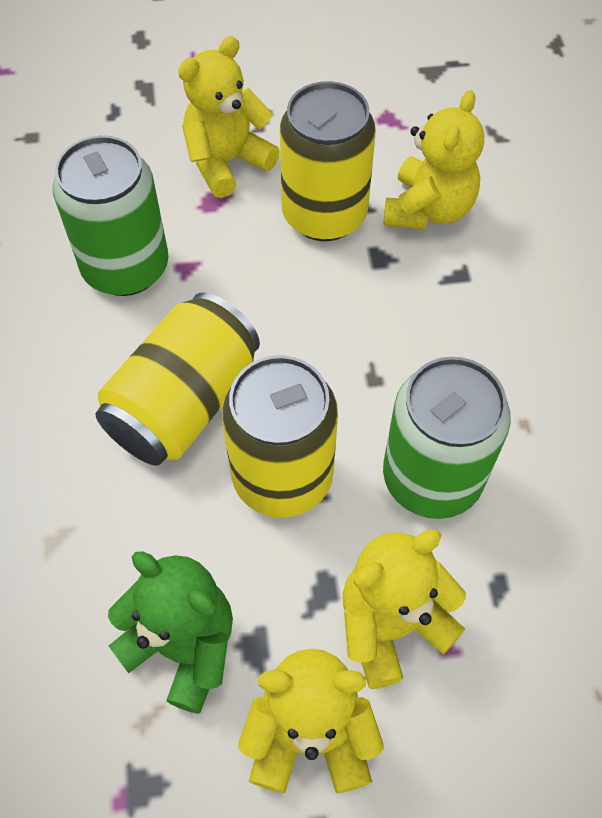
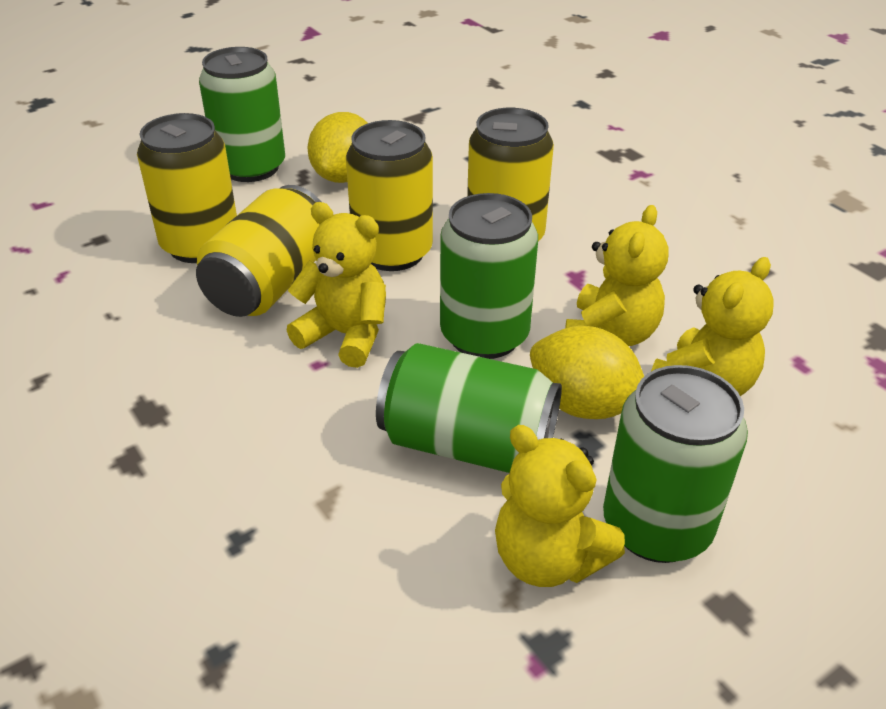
green can: 2 -> 4
green teddy bear: 1 -> 0
yellow can: 3 -> 4
yellow lemon: 0 -> 2

